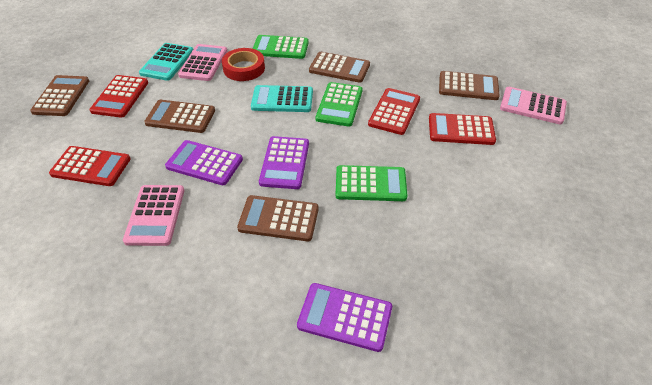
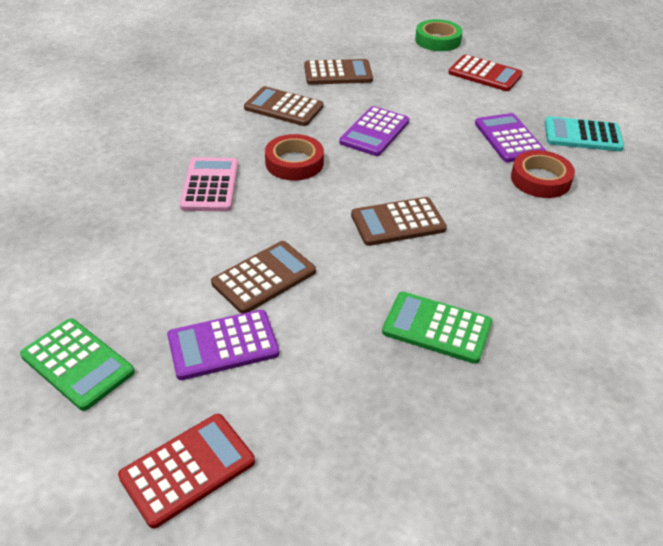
brown calculator: 5 -> 4
green calculator: 3 -> 2
green tape: 0 -> 1
pink calculator: 3 -> 1
red calculator: 4 -> 2
red tape: 1 -> 2
turquoise calculator: 2 -> 1

